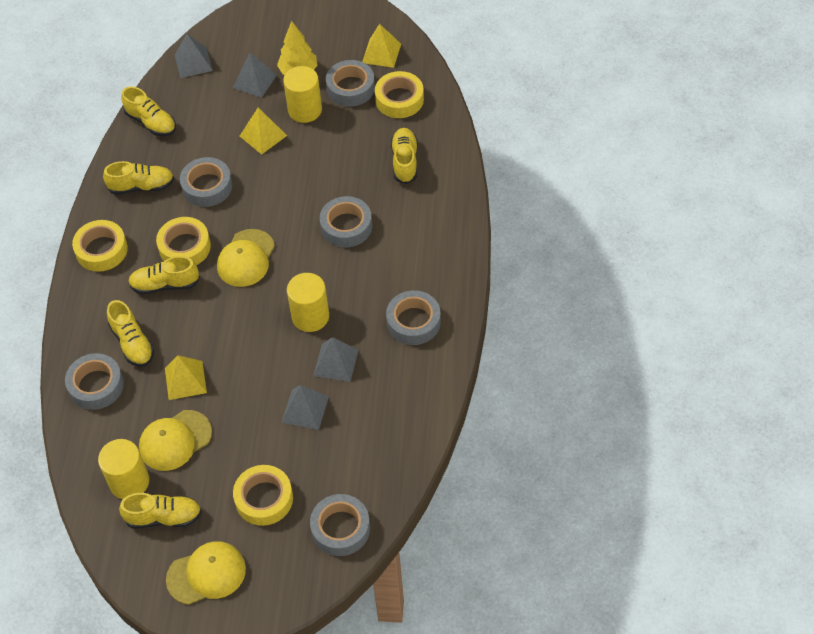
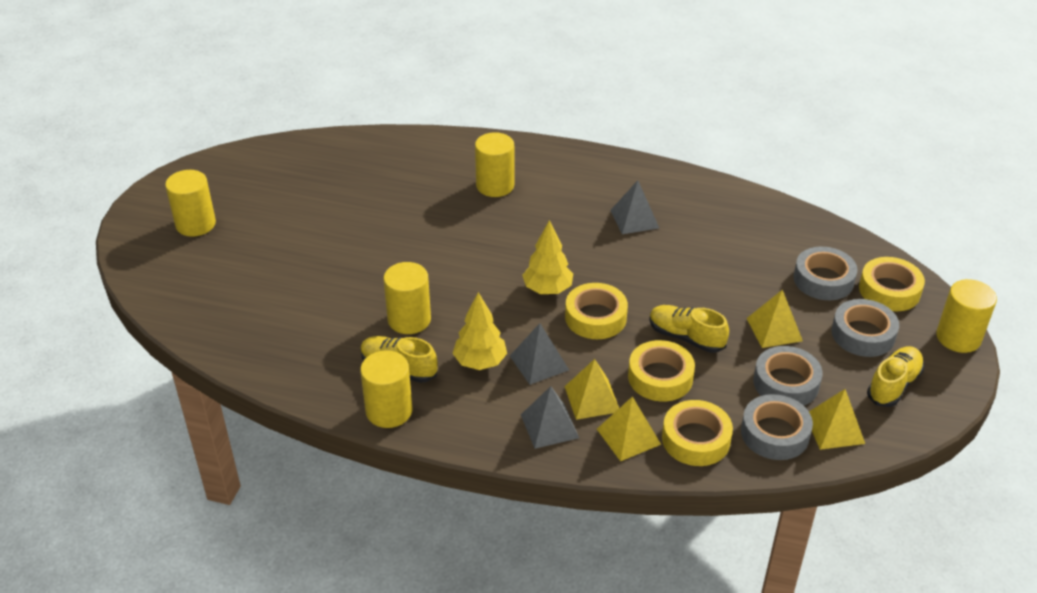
grey pyramid: 4 -> 3
grey tape: 6 -> 4
yellow cap: 3 -> 0
yellow cylinder: 3 -> 5
yellow pyramid: 3 -> 4
yellow shoe: 6 -> 3
yellow tree: 1 -> 2

